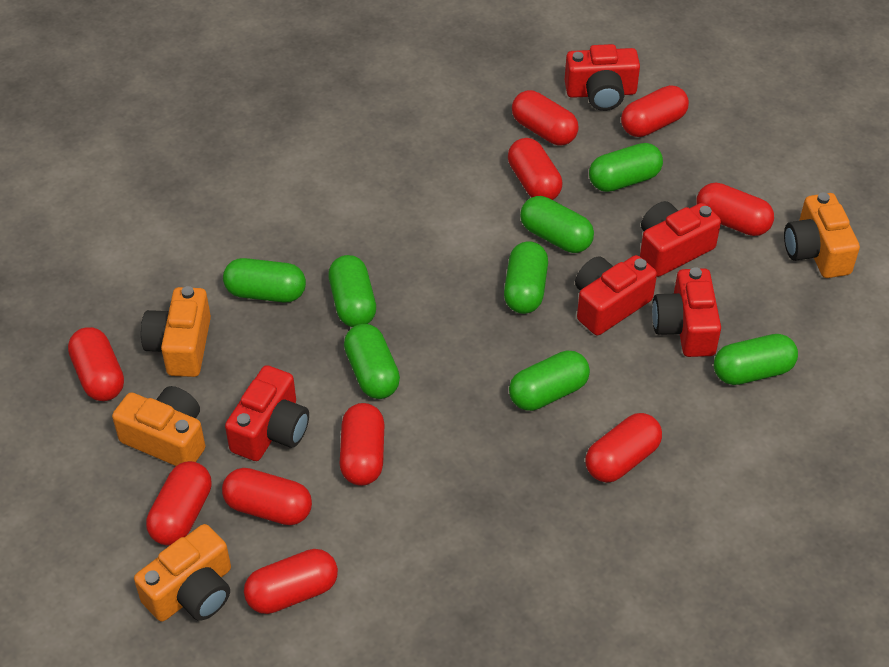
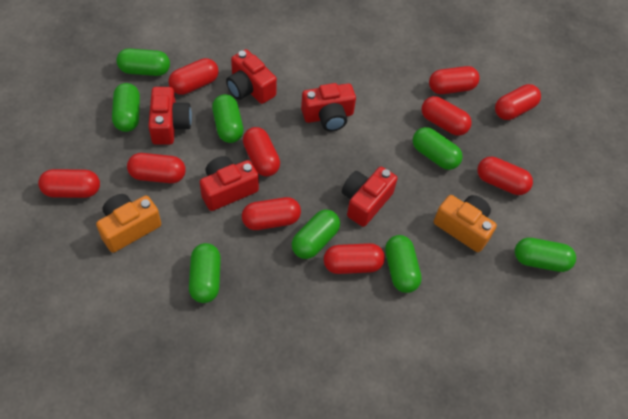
orange camera: 4 -> 2

